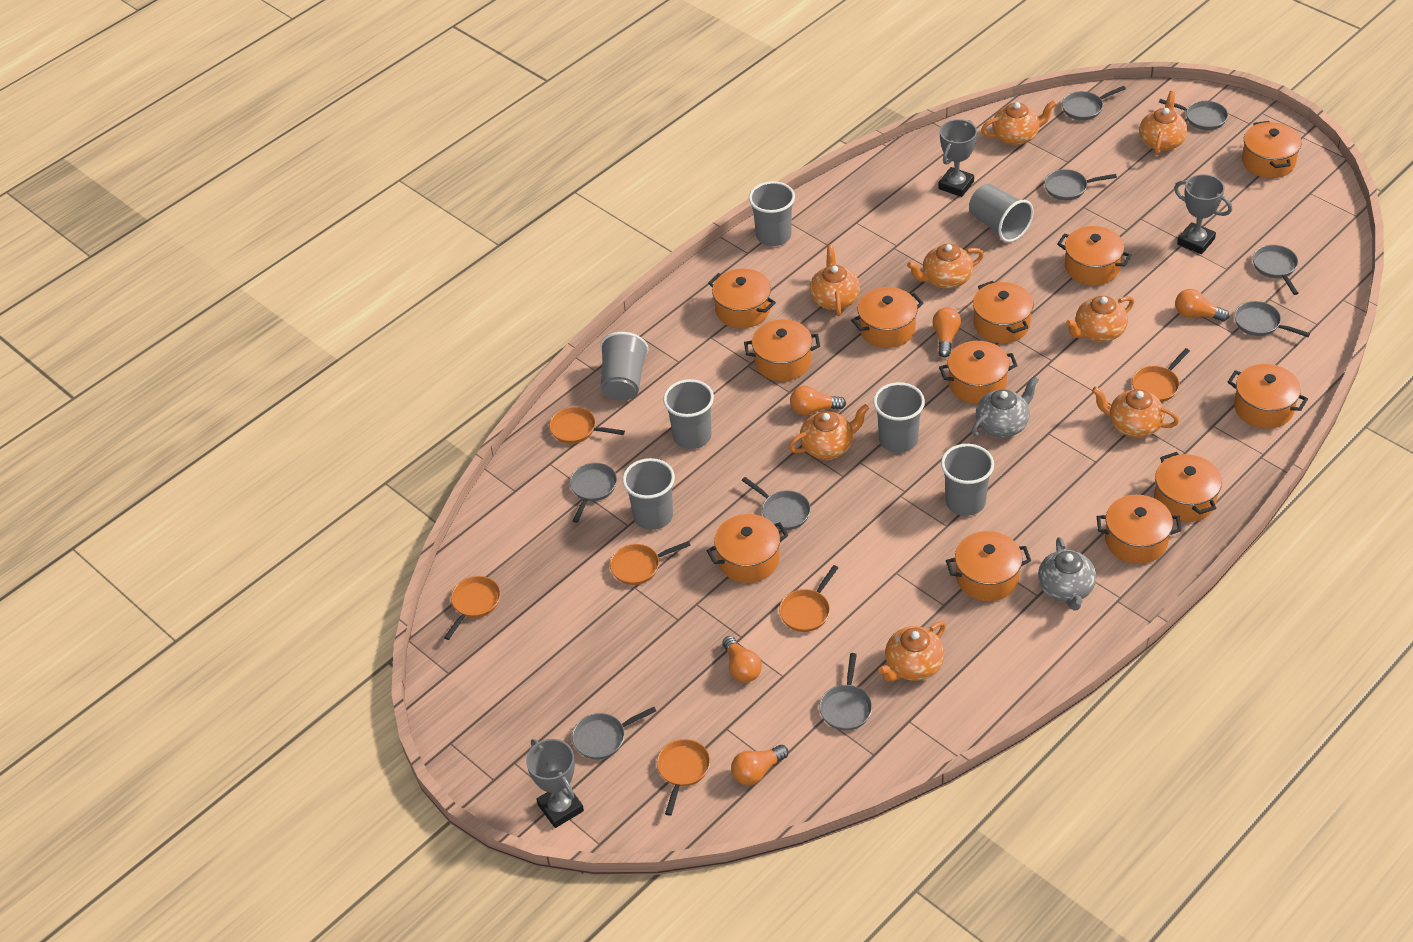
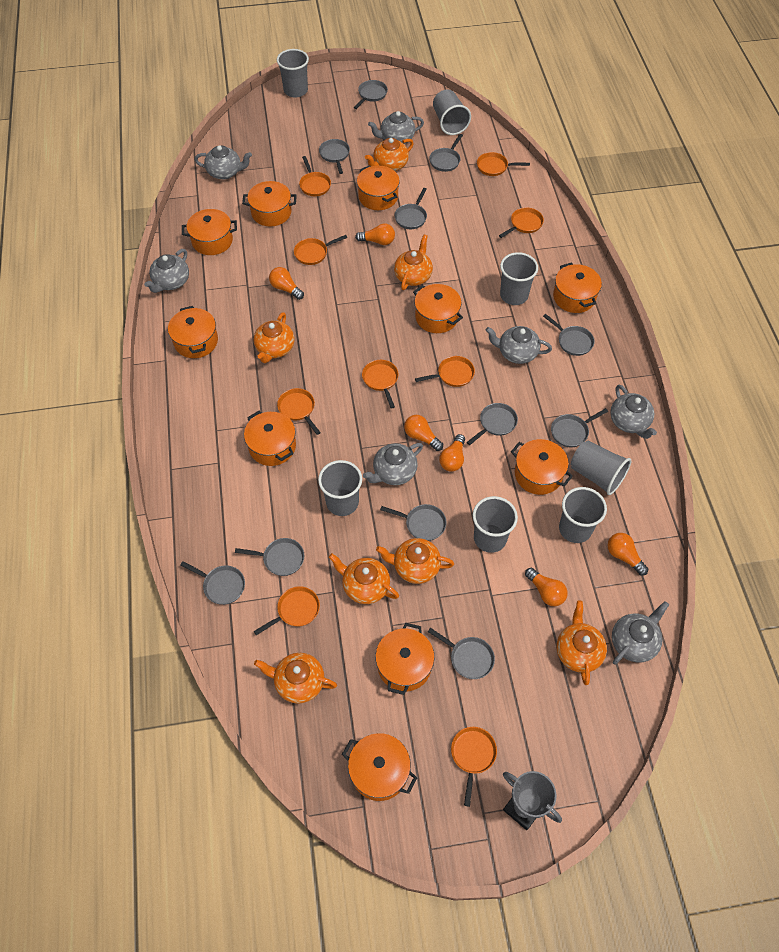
grey pan: 9 -> 11
grey teapot: 2 -> 7
grey trophy: 3 -> 1
orange light bulb: 5 -> 6
orange pan: 6 -> 9
orange pot: 12 -> 10
orange teapot: 8 -> 7

